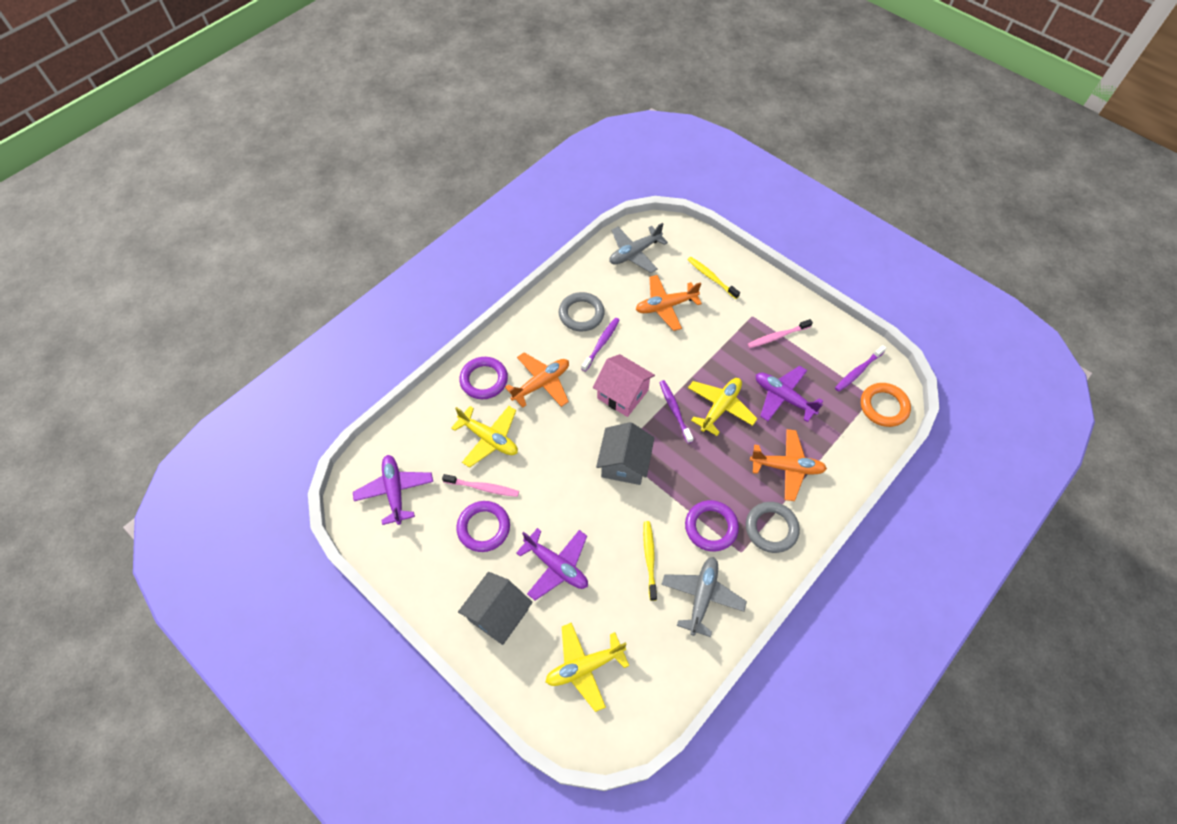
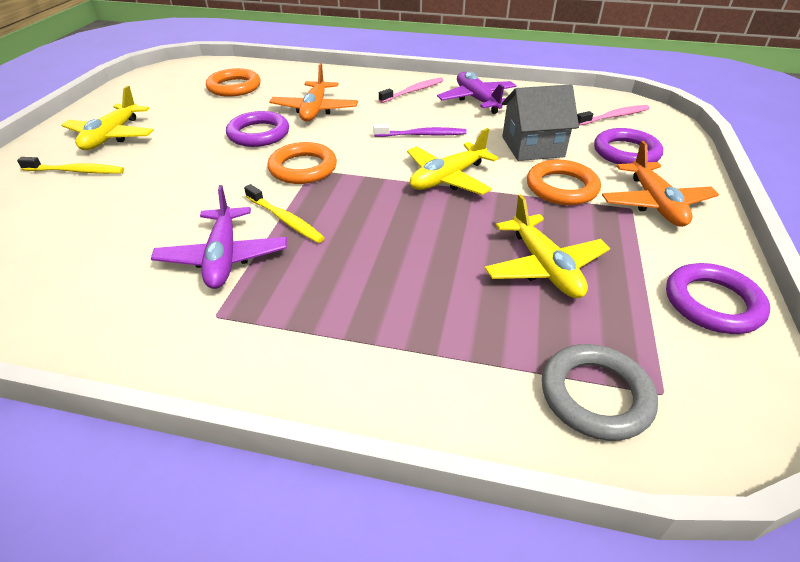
grey house: 2 -> 1
grey plane: 2 -> 0
grey ring: 2 -> 1
orange plane: 3 -> 2
orange ring: 1 -> 3
pink house: 1 -> 0
purple plane: 3 -> 2
purple toothbrush: 3 -> 1

